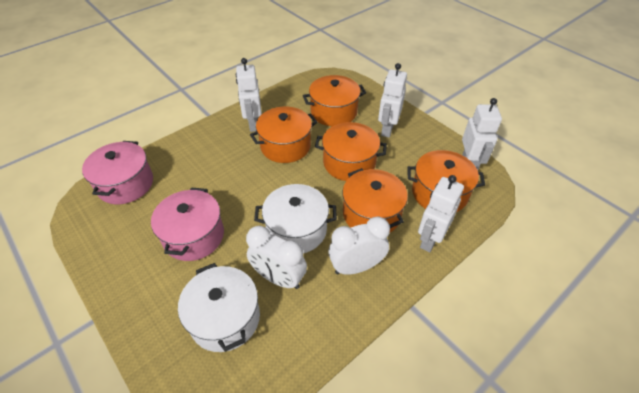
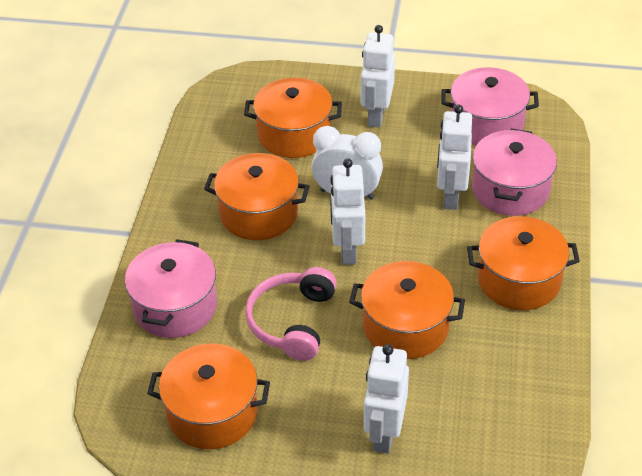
pink headphones: 0 -> 1
pink pot: 2 -> 3
white clock: 2 -> 1
white pot: 2 -> 0

